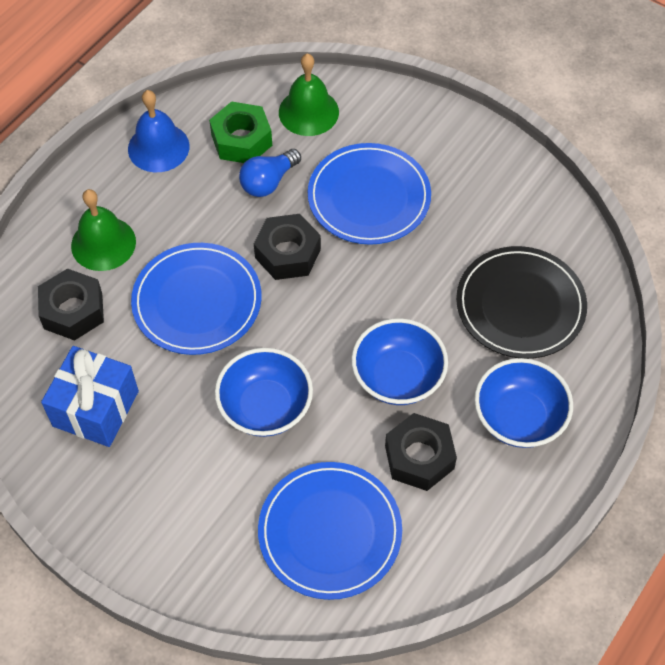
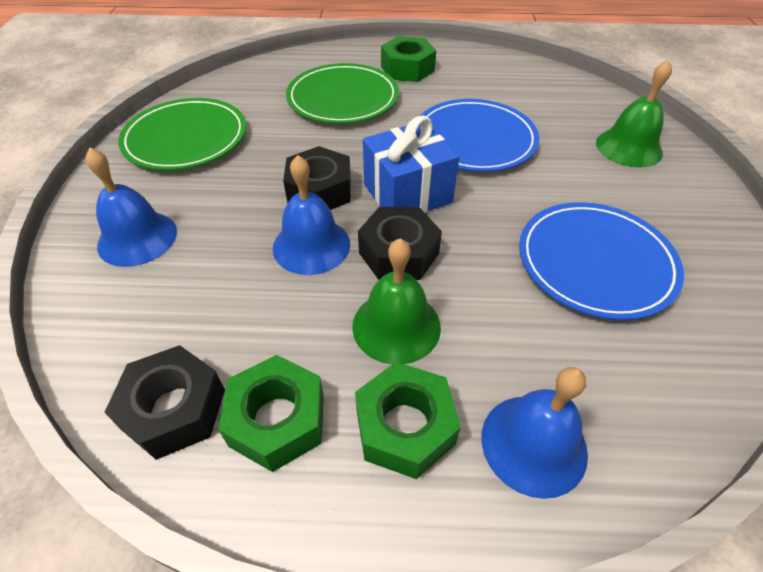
black plate: 1 -> 0
blue bell: 1 -> 3
blue bowl: 3 -> 0
blue light bulb: 1 -> 0
blue plate: 3 -> 2
green nut: 1 -> 3
green plate: 0 -> 2

